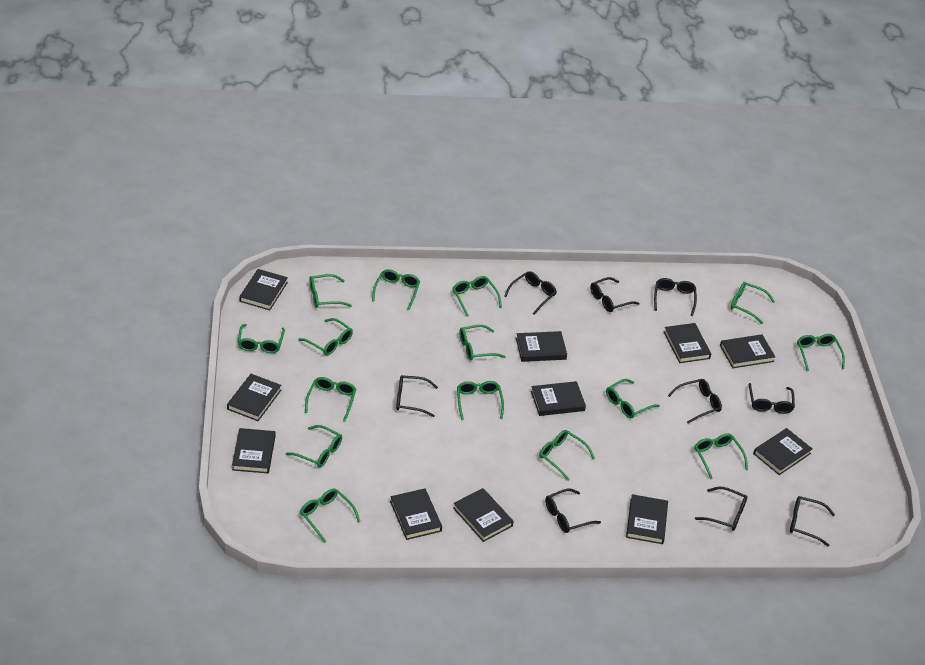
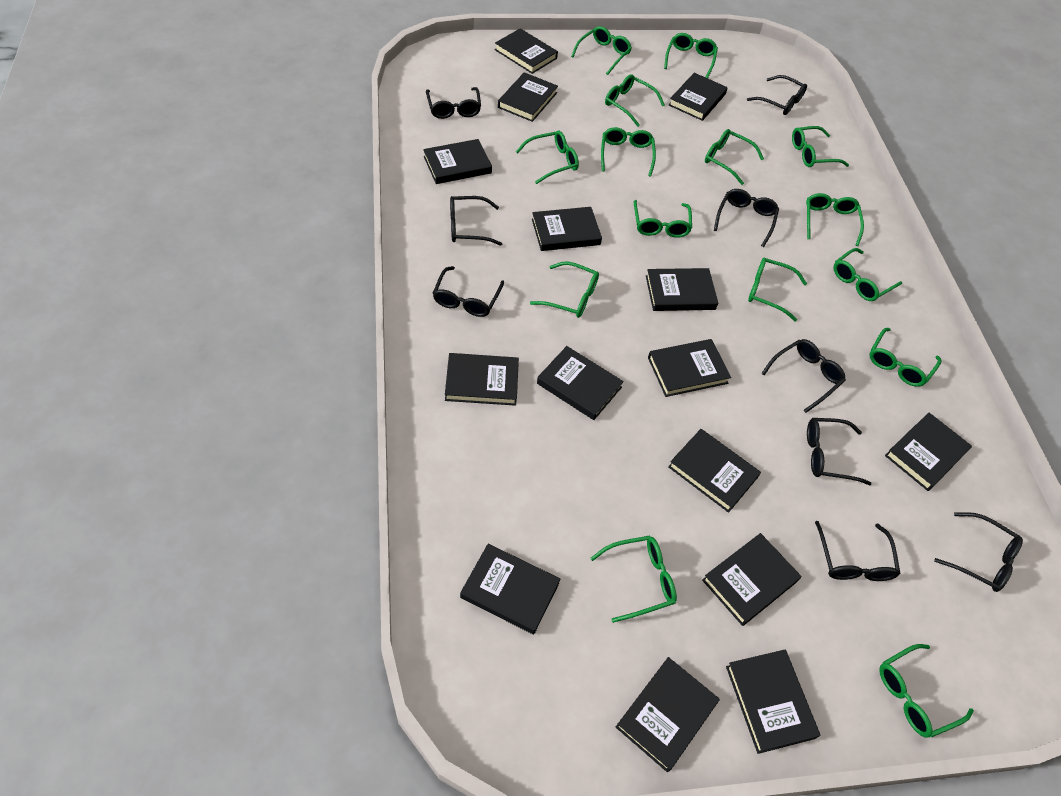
black book: 11 -> 15

